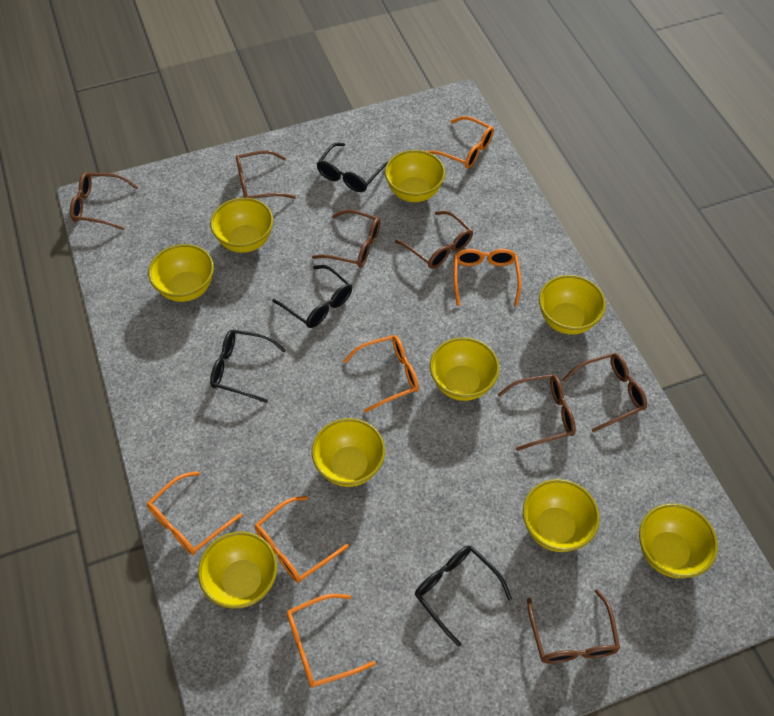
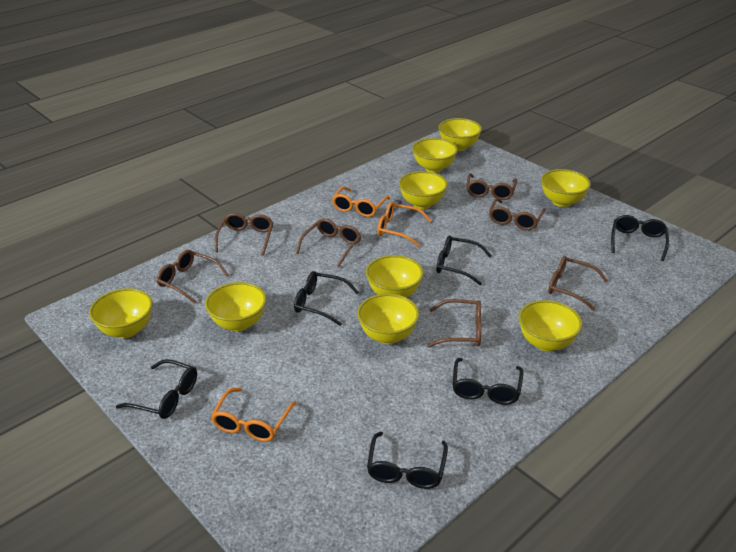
black glasses: 4 -> 6
orange glasses: 6 -> 3

